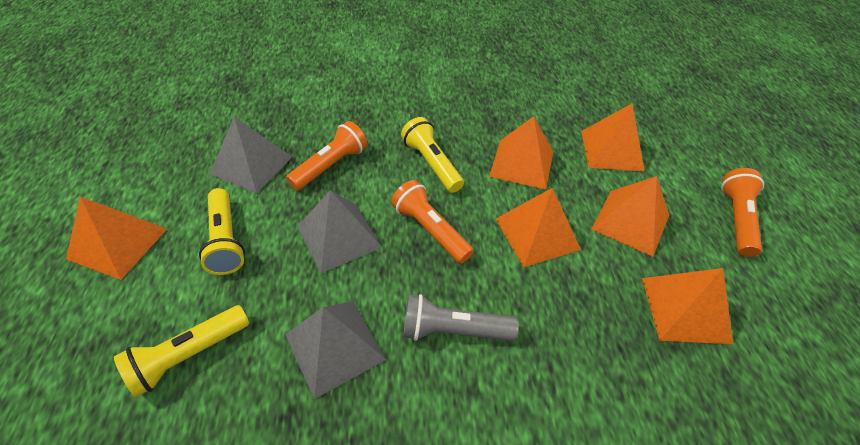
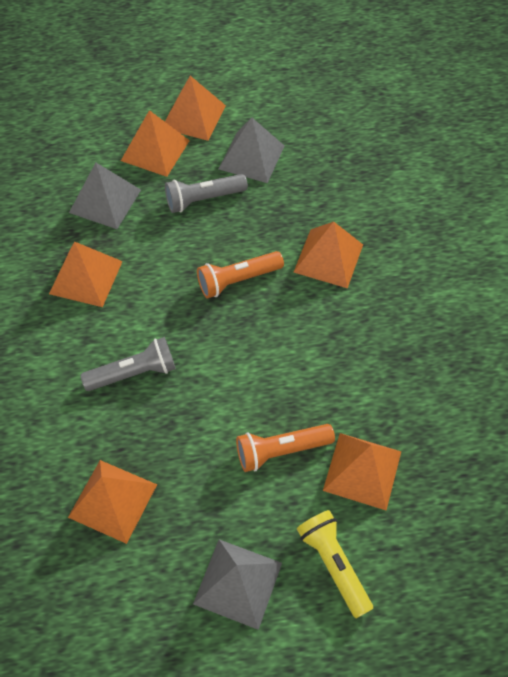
grey flashlight: 1 -> 2
orange flashlight: 3 -> 2
yellow flashlight: 3 -> 1

